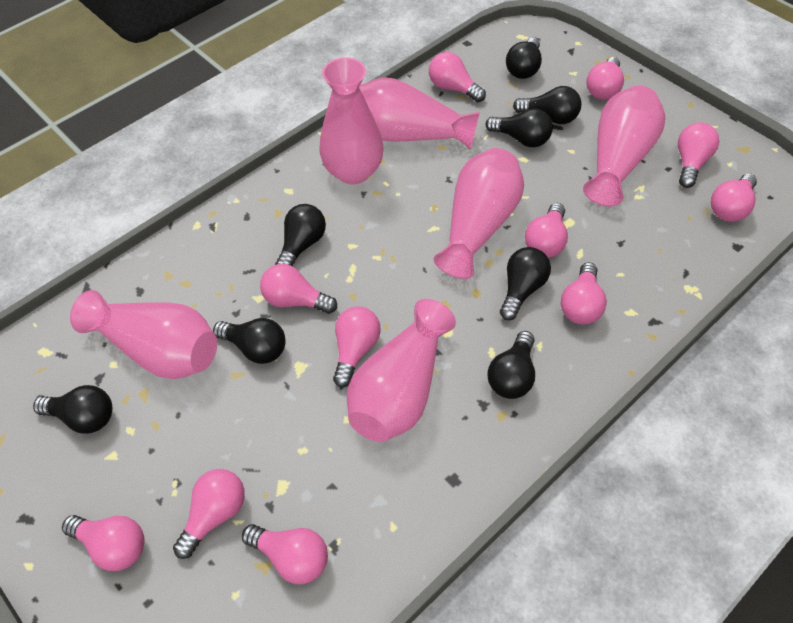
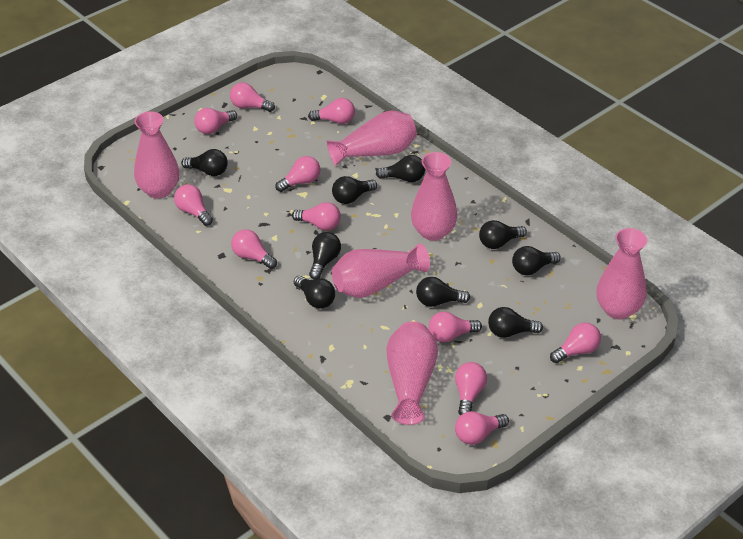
black light bulb: 8 -> 9

